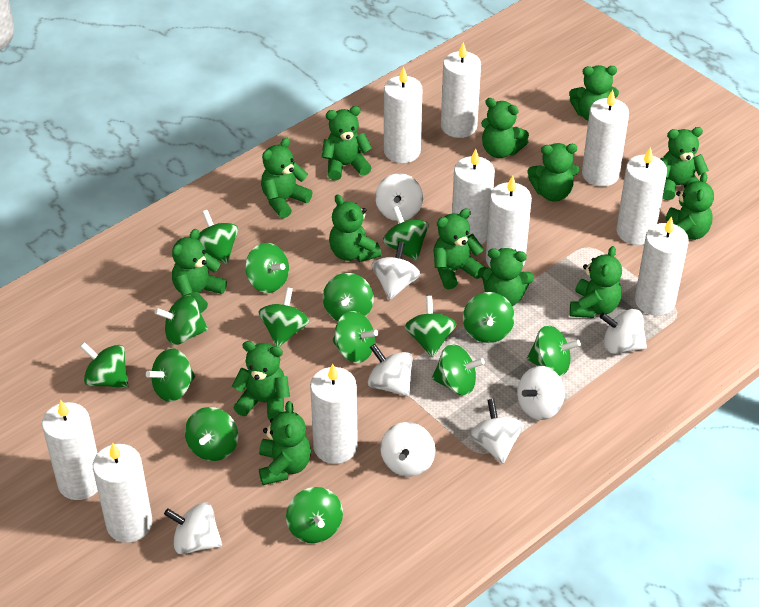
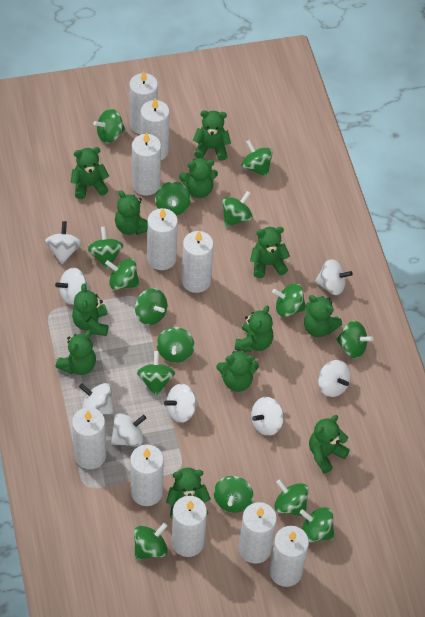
green teddy bear: 14 -> 12

